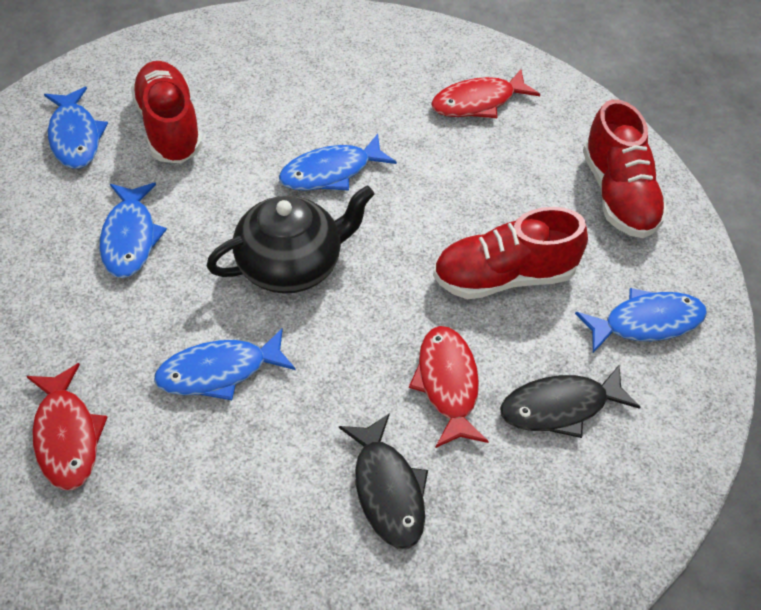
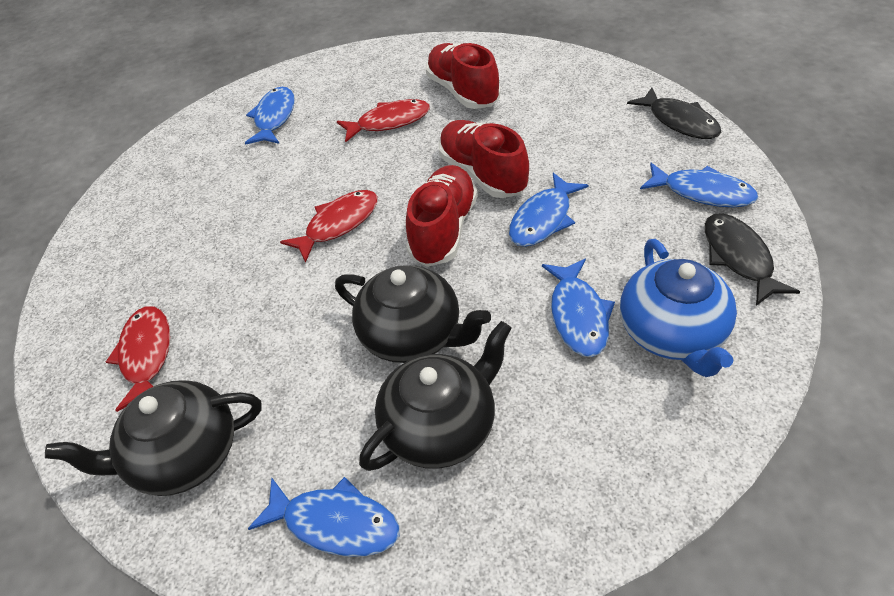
black teapot: 1 -> 3
blue teapot: 0 -> 1

